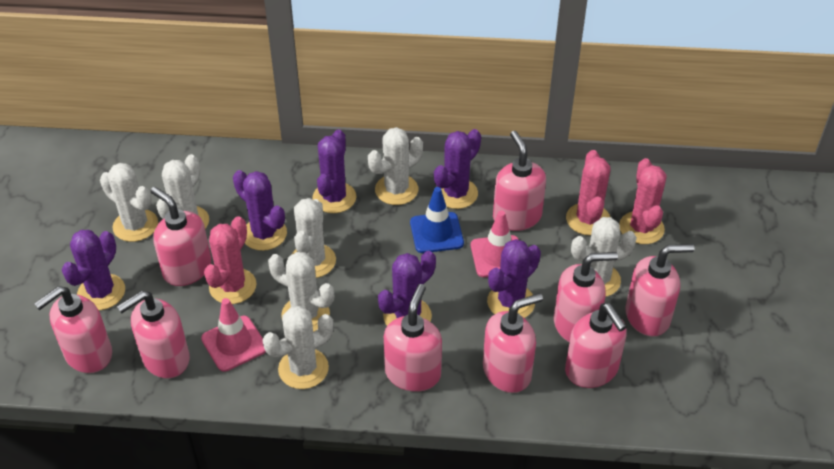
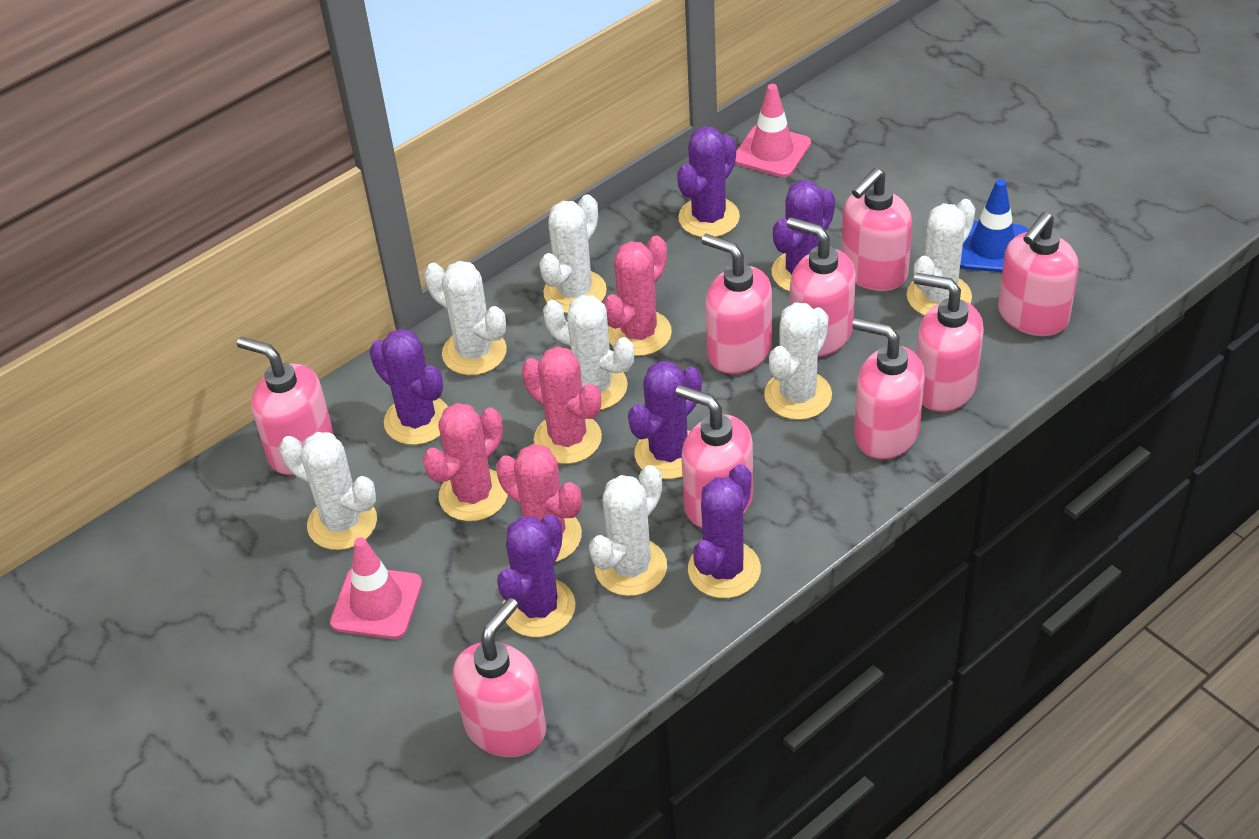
pink cactus: 3 -> 4

